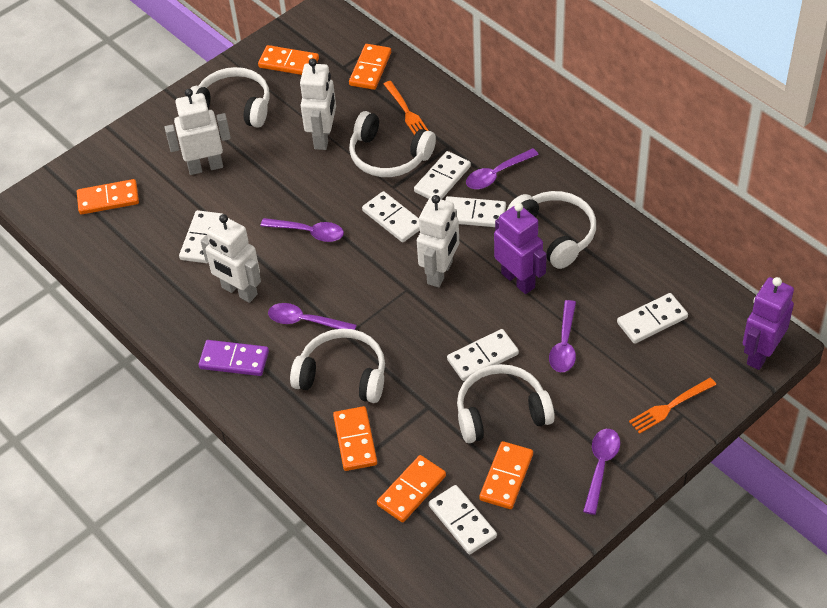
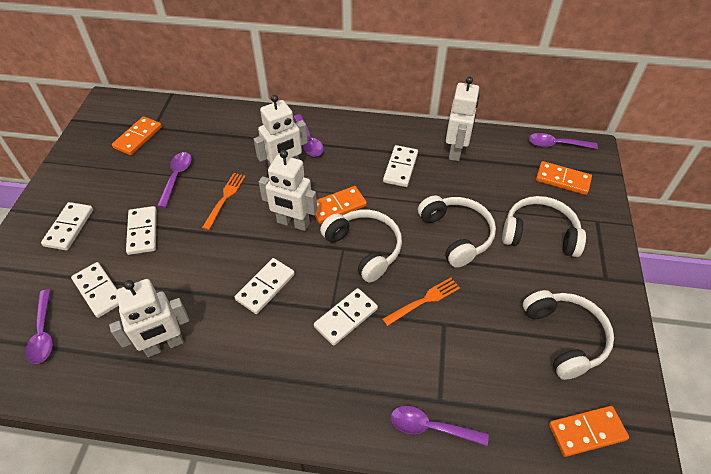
orange domino: 6 -> 4
purple domino: 1 -> 0
purple robot: 2 -> 0
white domino: 7 -> 6
white headphones: 5 -> 4

